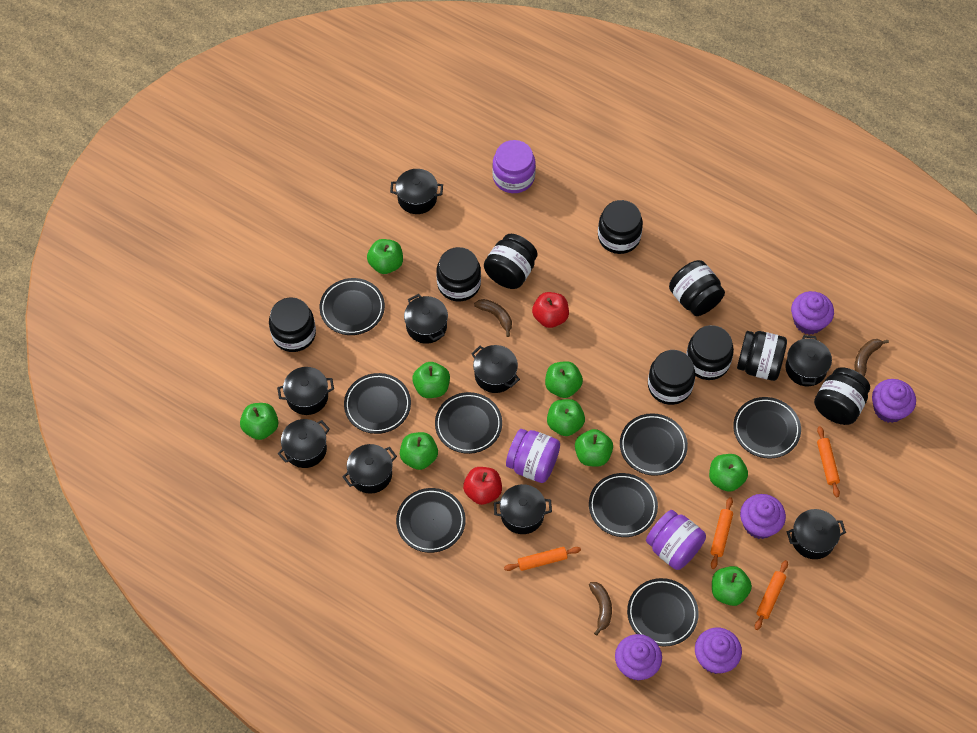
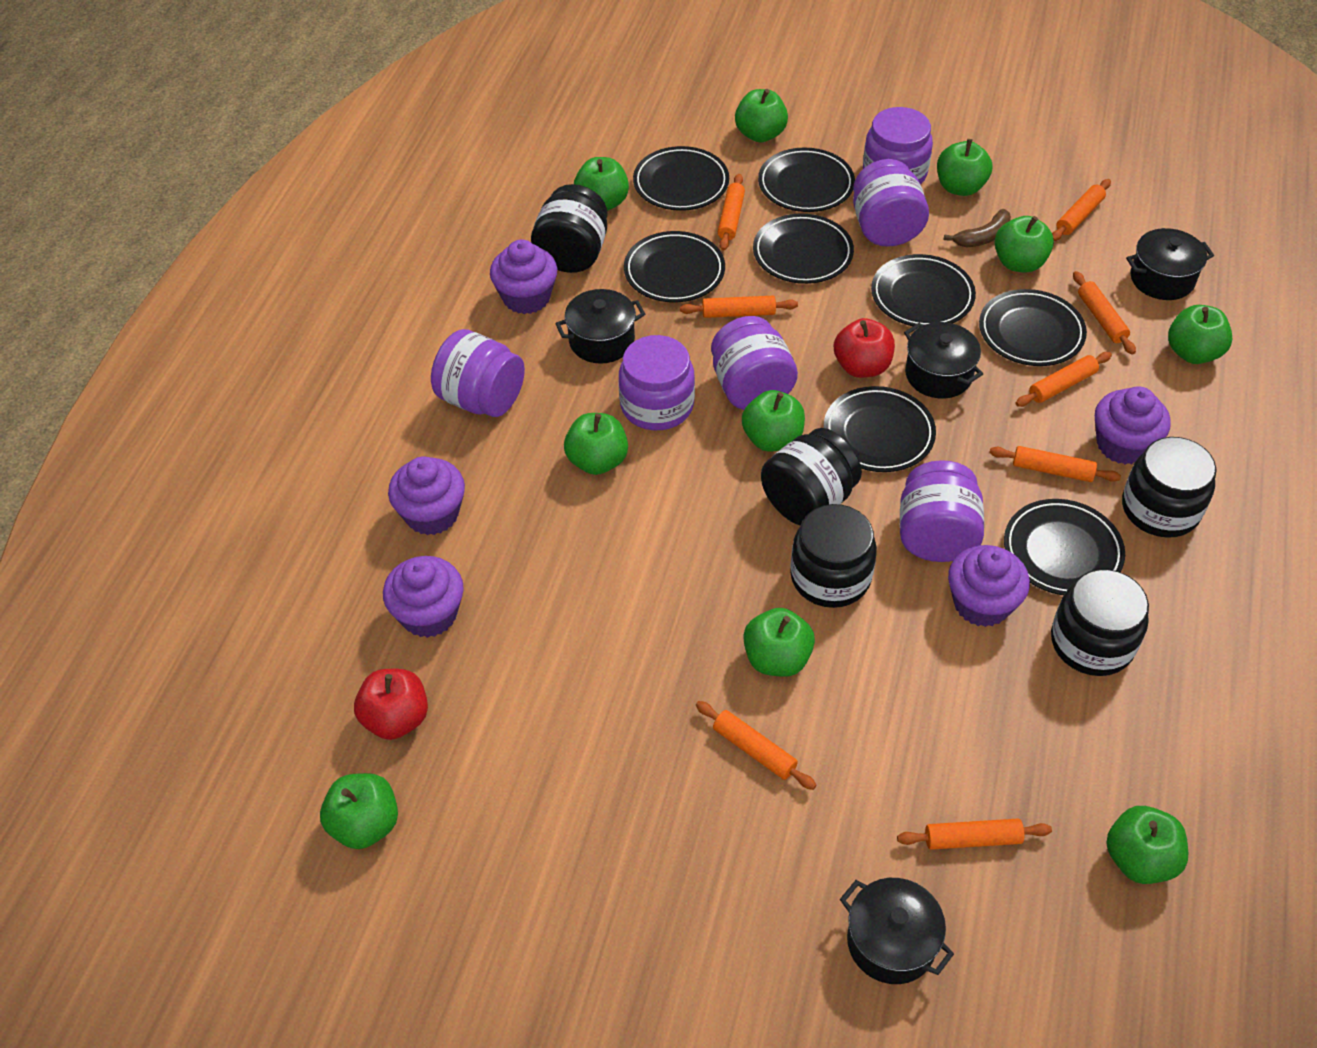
black jar: 9 -> 5
black pot: 9 -> 4
brown banana: 3 -> 1
green apple: 9 -> 10
orange rolling pin: 4 -> 8
purple jar: 3 -> 6

